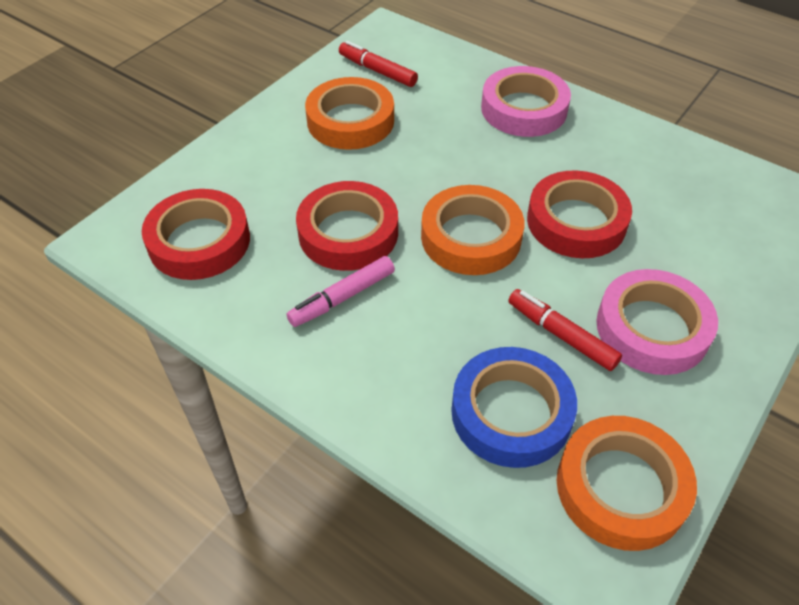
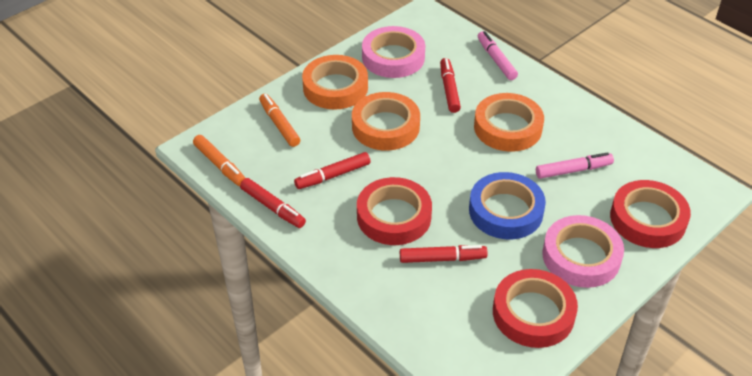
orange marker: 0 -> 2
pink marker: 1 -> 2
red marker: 2 -> 4

